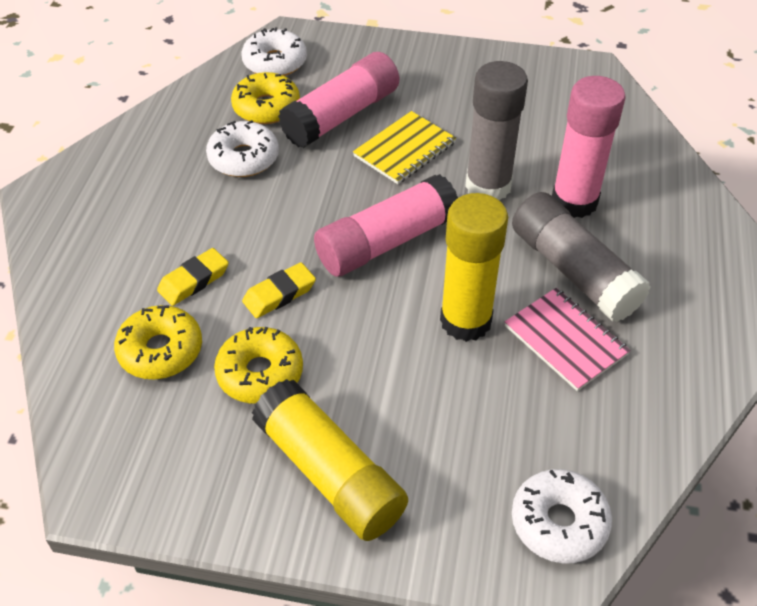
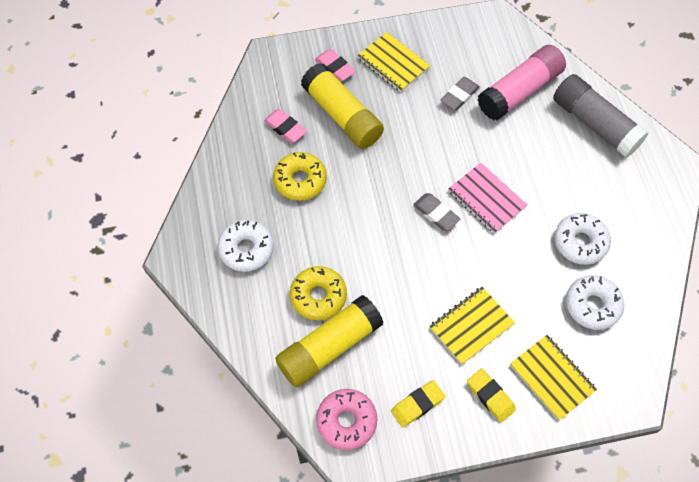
grey eraser: 0 -> 2
grey glue stick: 2 -> 1
pink donut: 0 -> 1
pink eraser: 0 -> 2
pink glue stick: 3 -> 1
yellow donut: 3 -> 2
yellow notebook: 1 -> 3

